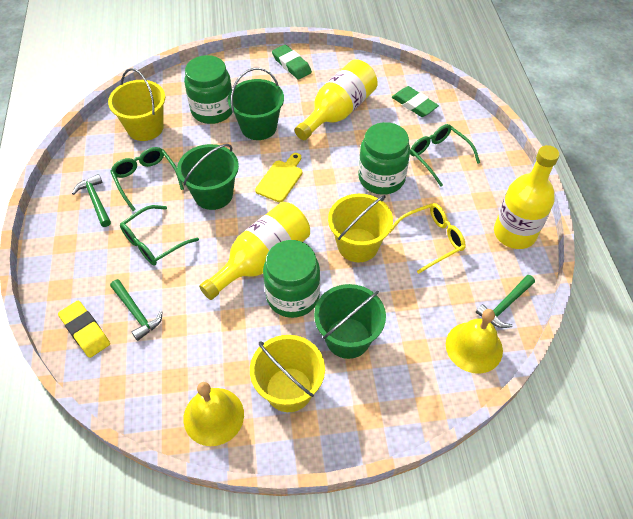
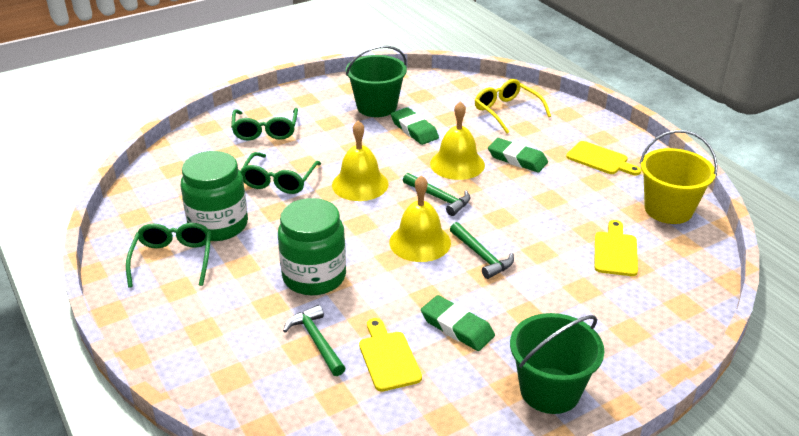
green bucket: 3 -> 2
green eraser: 2 -> 3
green jar: 3 -> 2
yellow bell: 2 -> 3
yellow bottle: 3 -> 0
yellow bucket: 3 -> 1
yellow cutting board: 1 -> 3
yellow eraser: 1 -> 0

